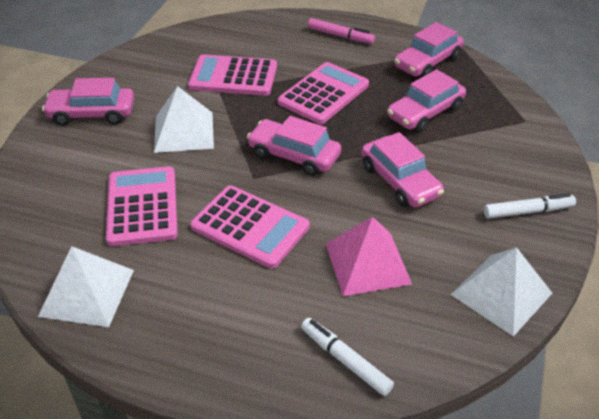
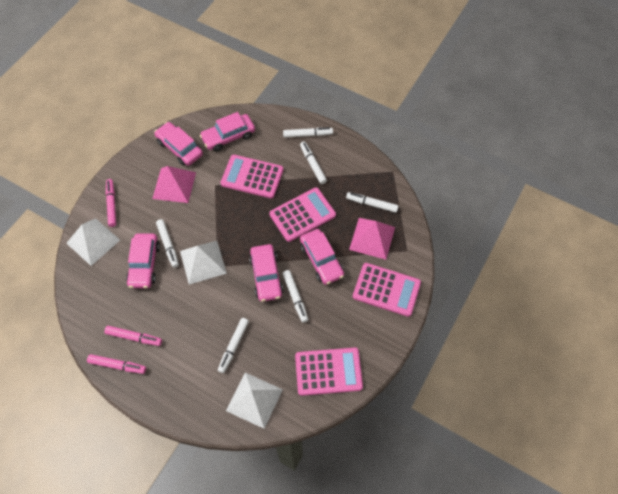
pink marker: 1 -> 3
pink pyramid: 1 -> 2
white marker: 2 -> 6

